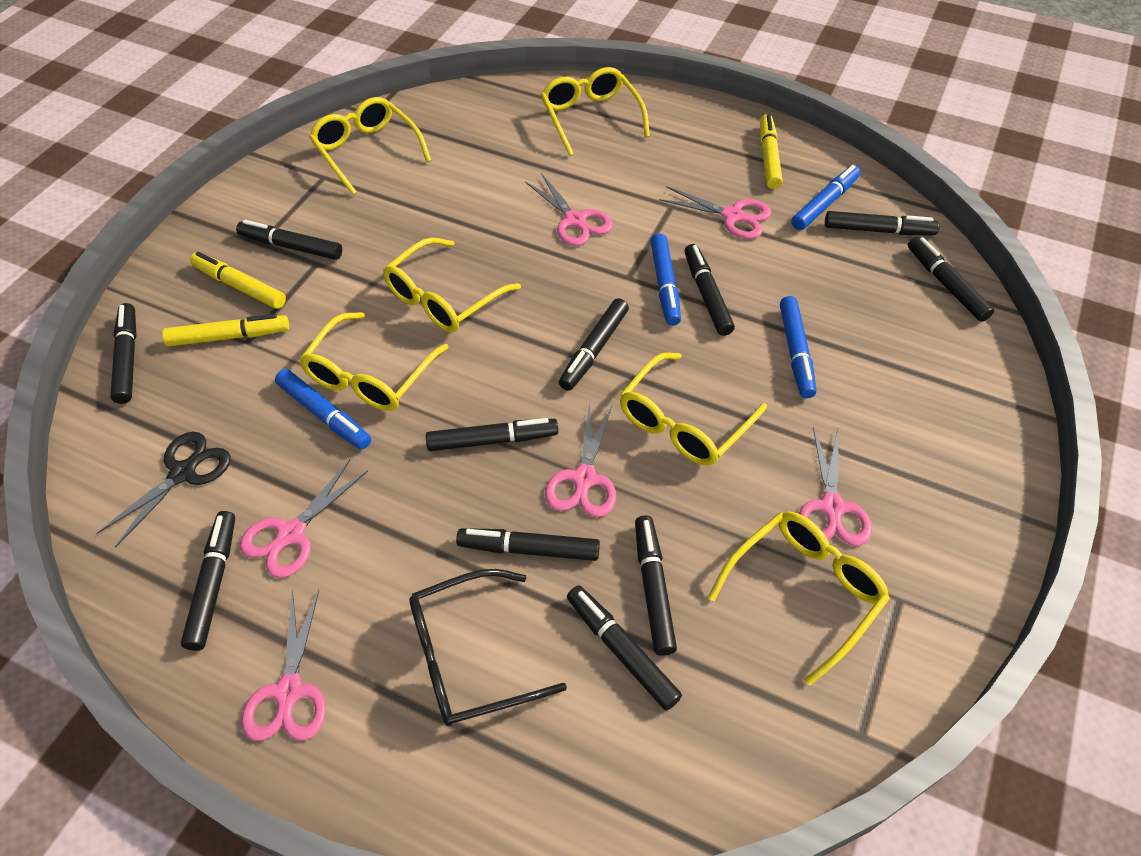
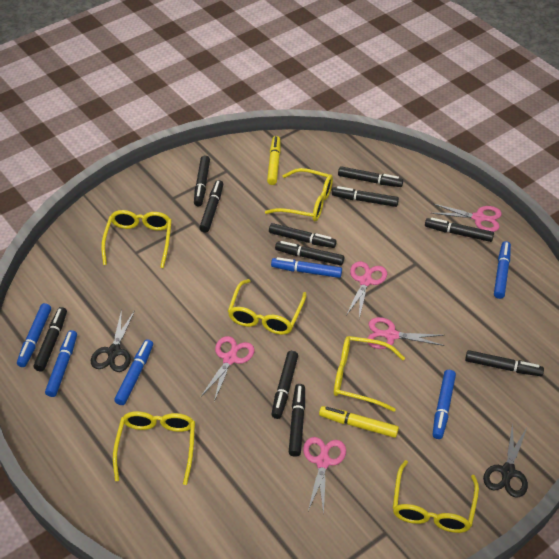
black glasses: 1 -> 0
black scissors: 1 -> 2
blue marker: 4 -> 6
pink scissors: 6 -> 5
yellow marker: 3 -> 2

